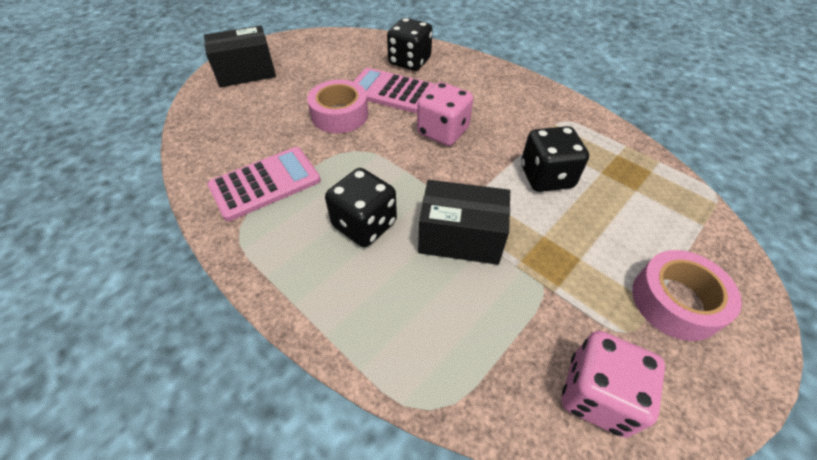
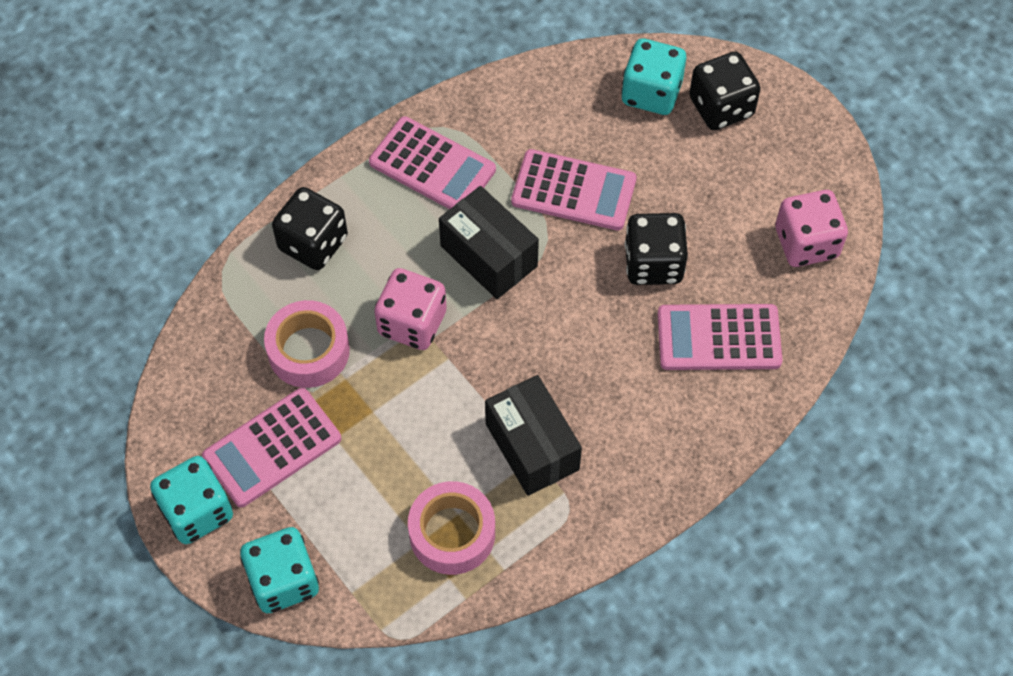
pink calculator: 2 -> 4
turquoise dice: 0 -> 3

